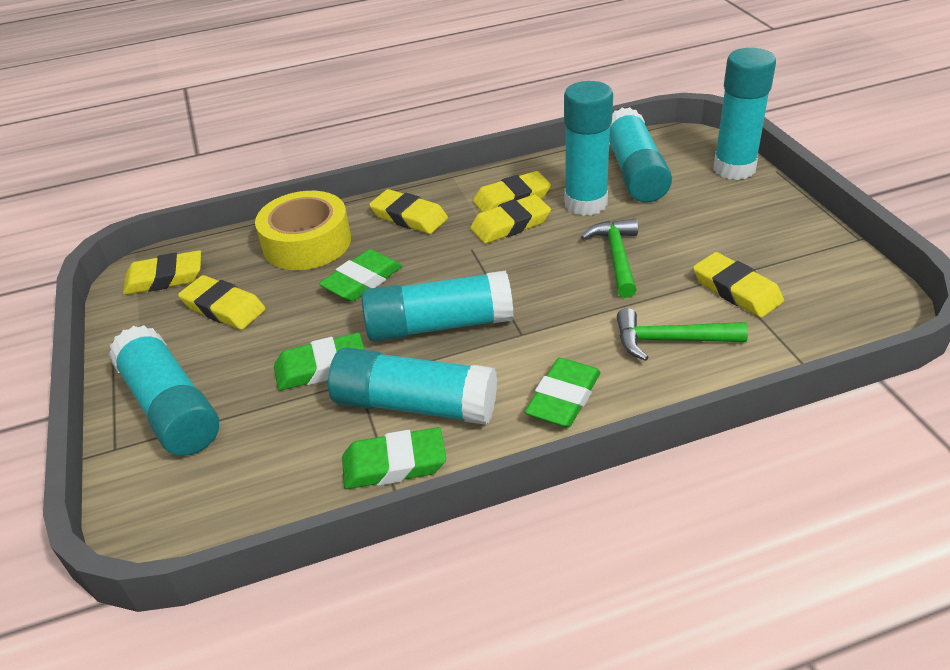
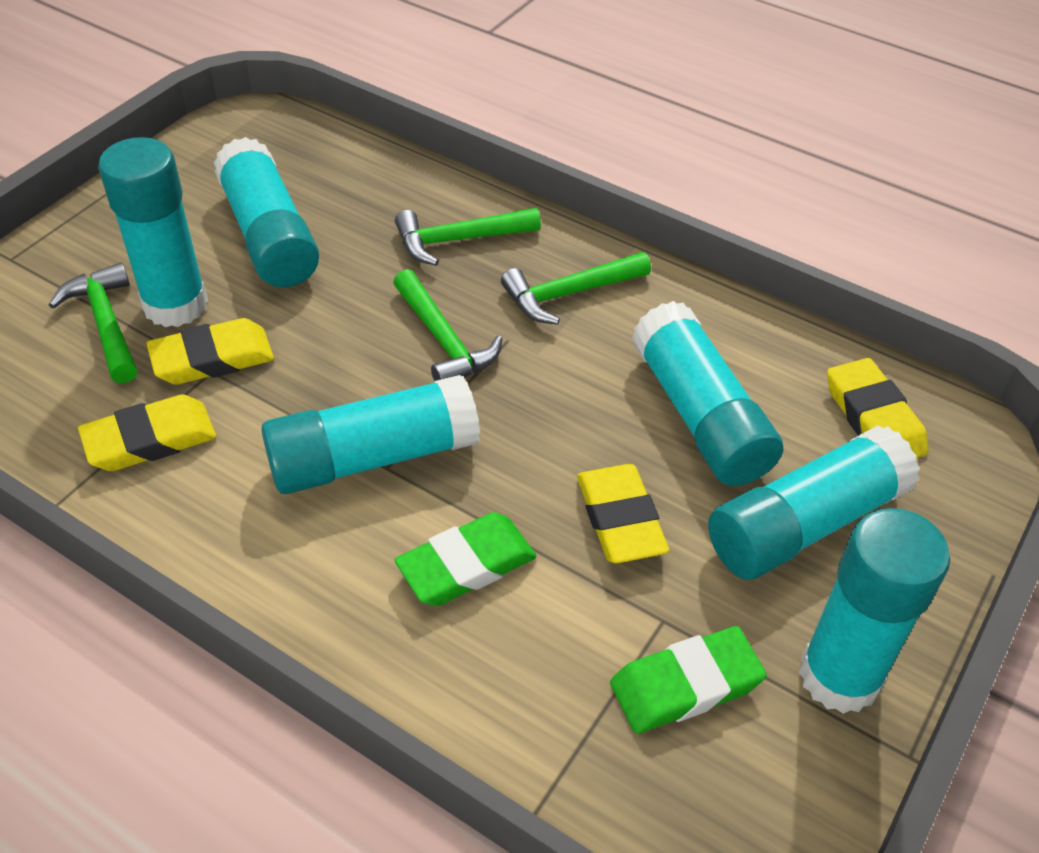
green eraser: 4 -> 2
green hammer: 2 -> 4
yellow eraser: 6 -> 4
yellow tape: 1 -> 0

